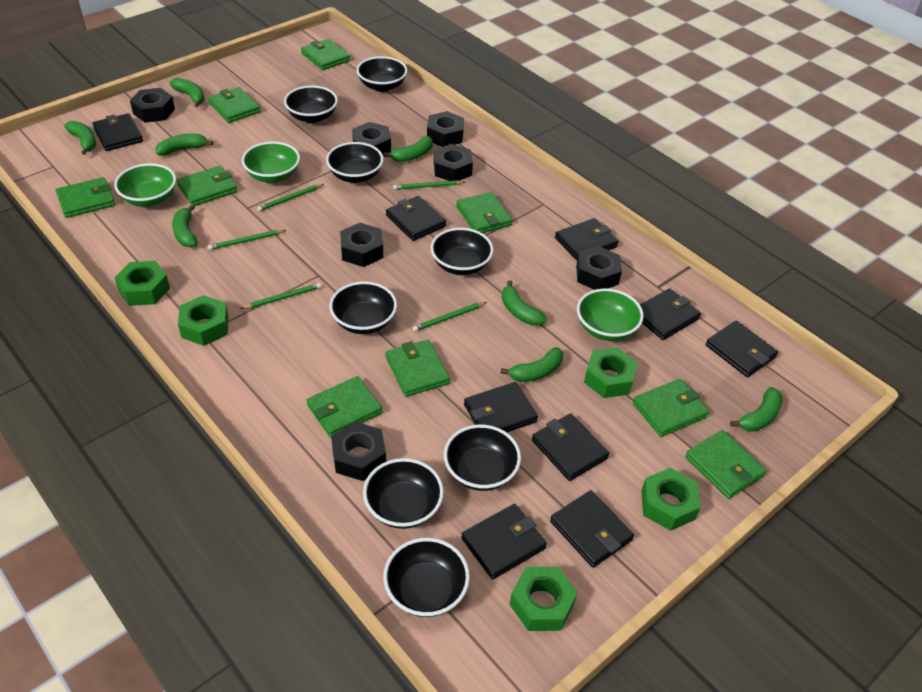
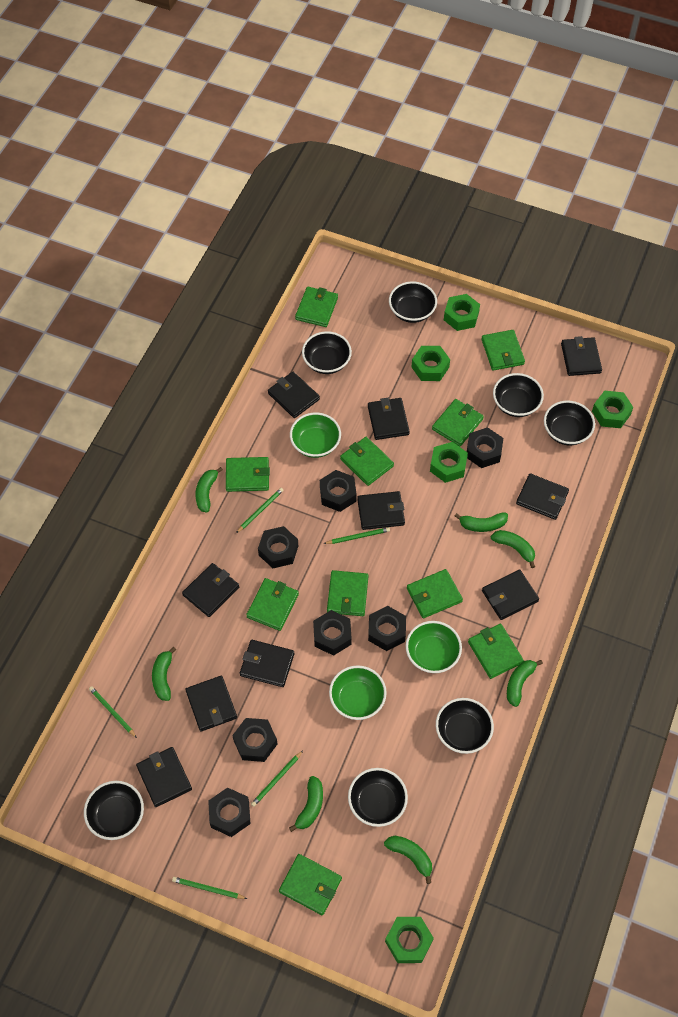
black bowl: 8 -> 7
black wallet: 9 -> 10
green banana: 8 -> 7
green wallet: 9 -> 10

